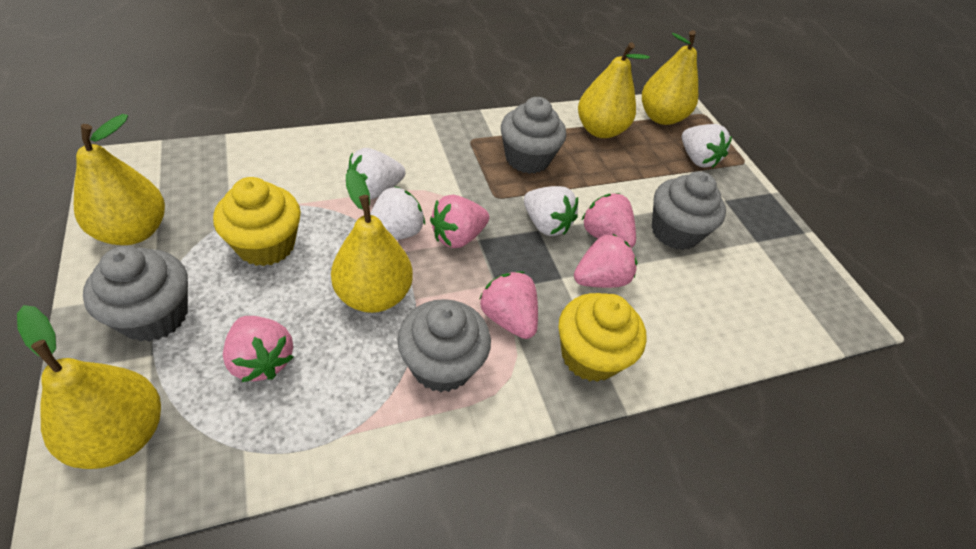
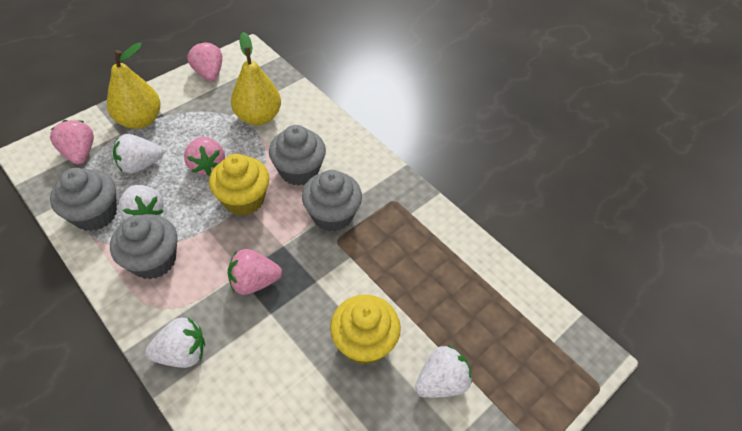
pink strawberry: 5 -> 4
yellow pear: 5 -> 2

